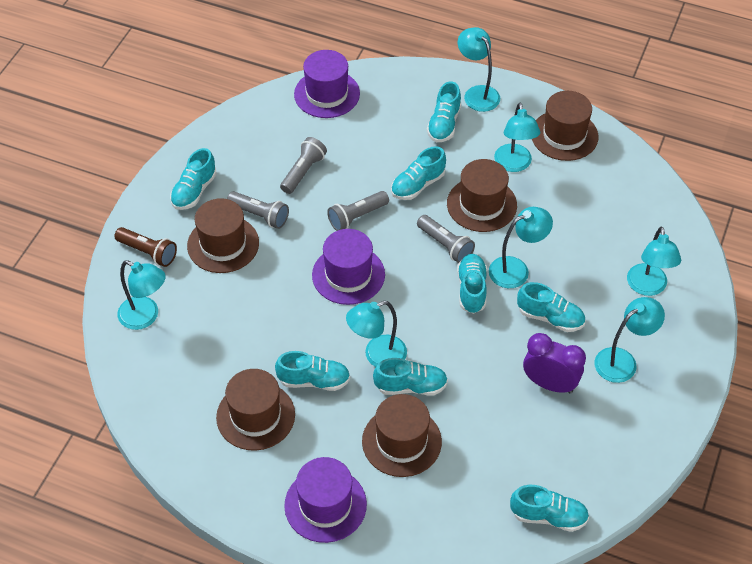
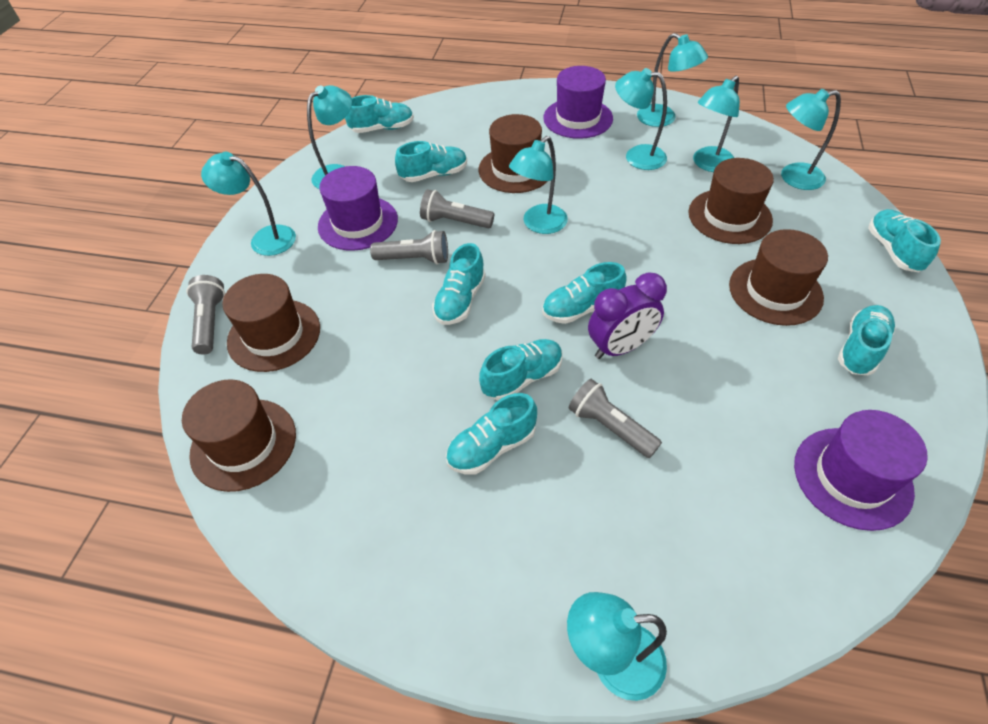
brown flashlight: 1 -> 0
turquoise lamp: 7 -> 8

